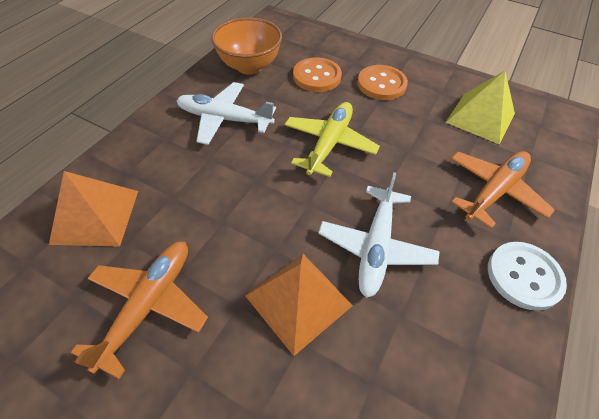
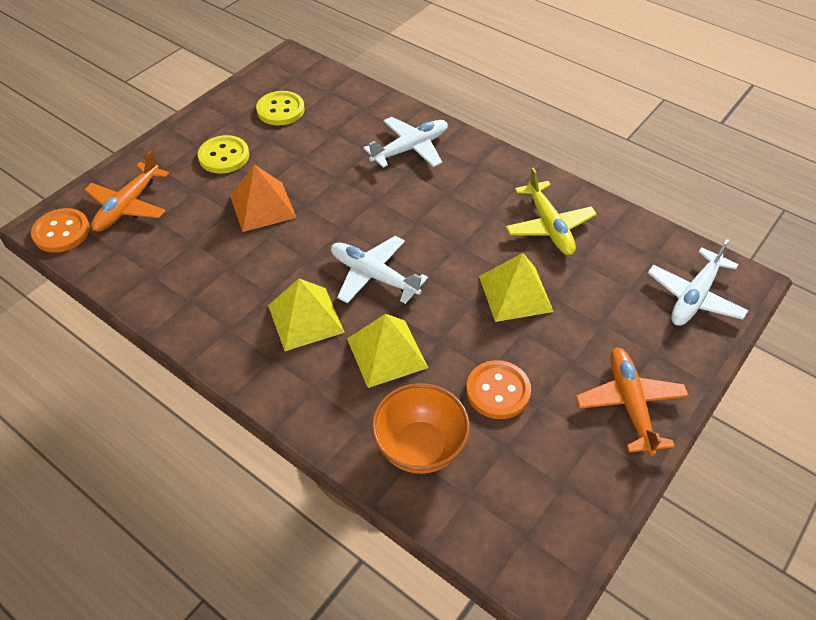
orange pyramid: 2 -> 1
white button: 1 -> 0
white plane: 2 -> 3
yellow button: 0 -> 2
yellow pyramid: 1 -> 3

